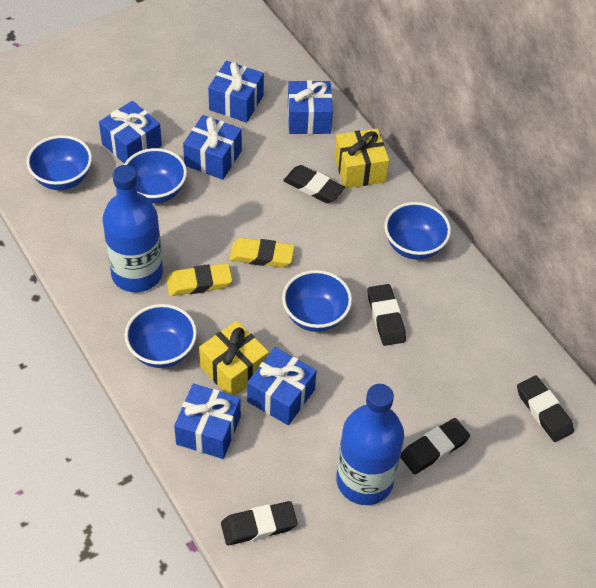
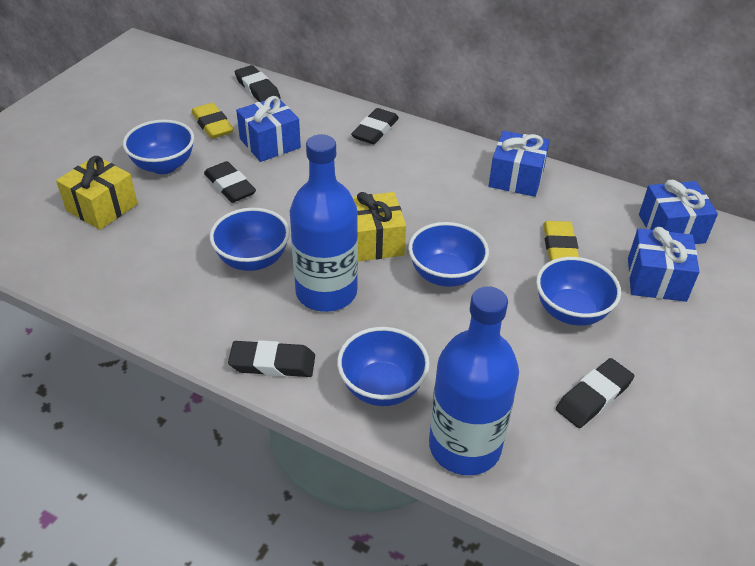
blue gift: 6 -> 4

